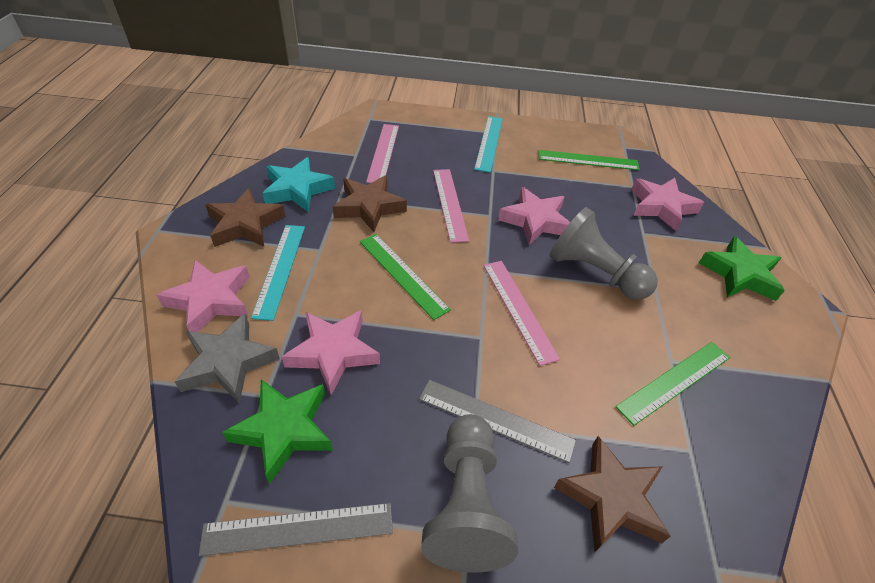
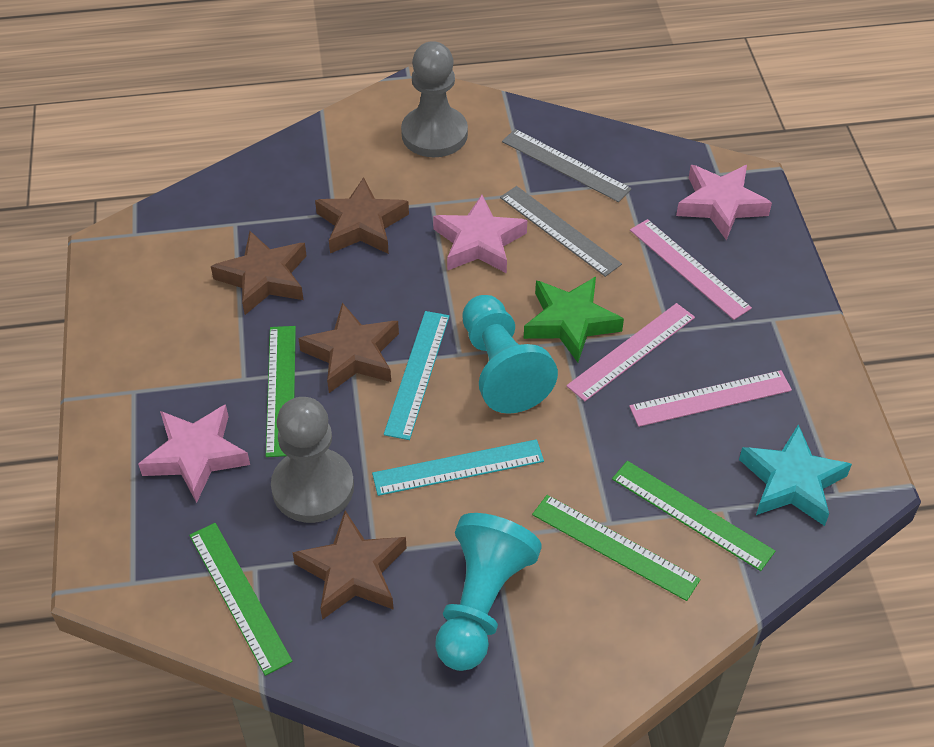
brown star: 3 -> 4
green ruler: 3 -> 4
green star: 2 -> 1
grey star: 1 -> 0
pink star: 4 -> 3
turquoise pawn: 0 -> 2

